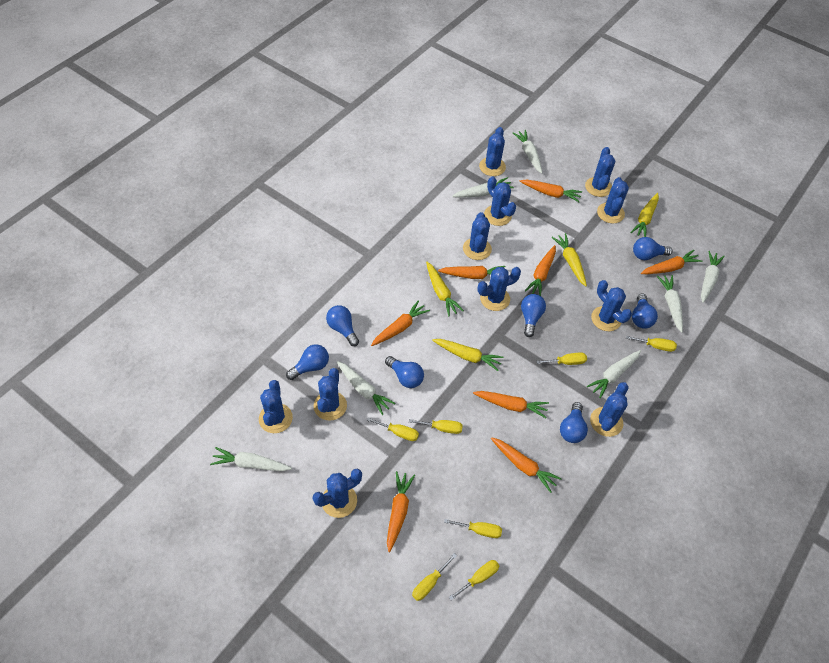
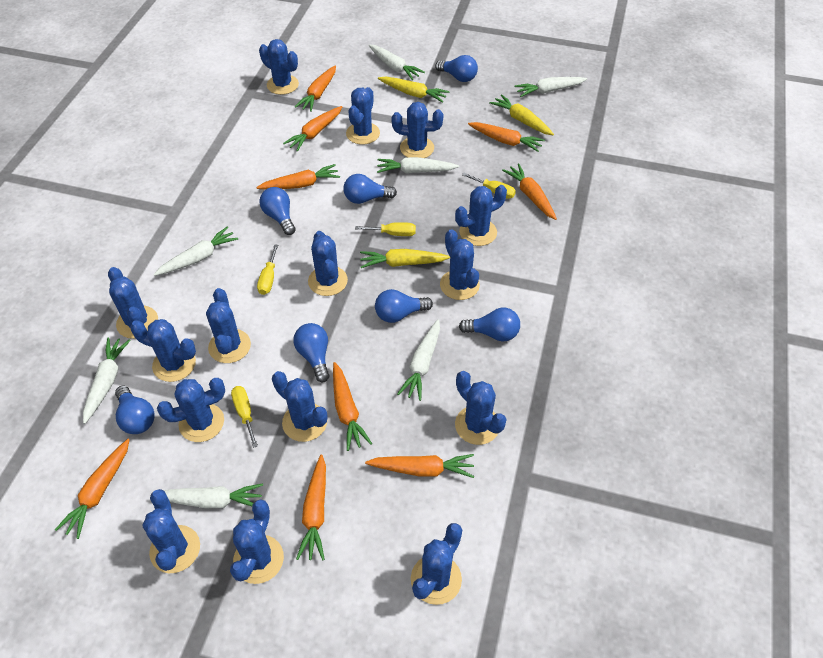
blue cactus: 11 -> 15
orange carrot: 8 -> 9
yellow carrot: 4 -> 3
yellow screwdriver: 7 -> 4

